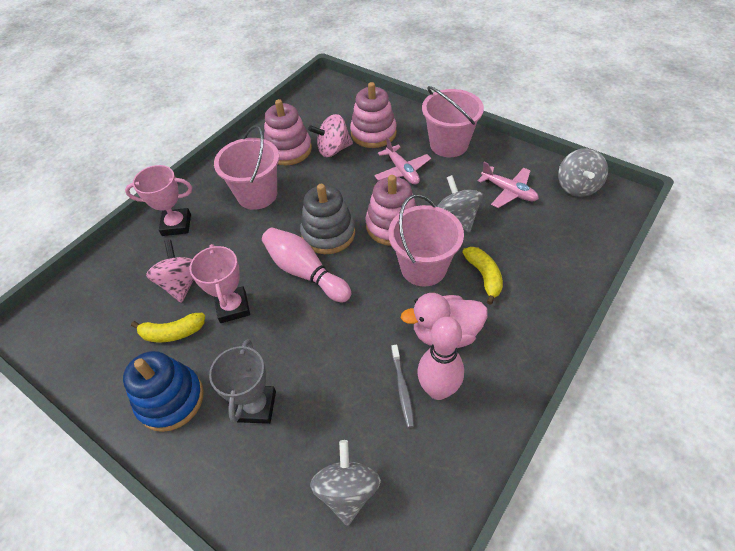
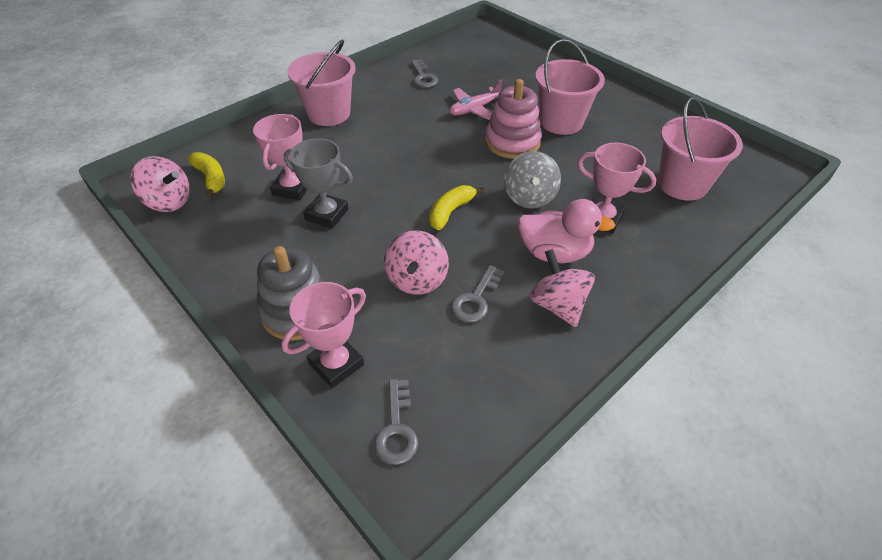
blue stacking toy: 1 -> 0
grey key: 0 -> 3
grey spinning top: 3 -> 1
grey toothbrush: 1 -> 0
pink bowling pin: 2 -> 0
pink plane: 2 -> 1
pink spinning top: 2 -> 3
pink stacking toy: 3 -> 1
pink trophy: 2 -> 3

